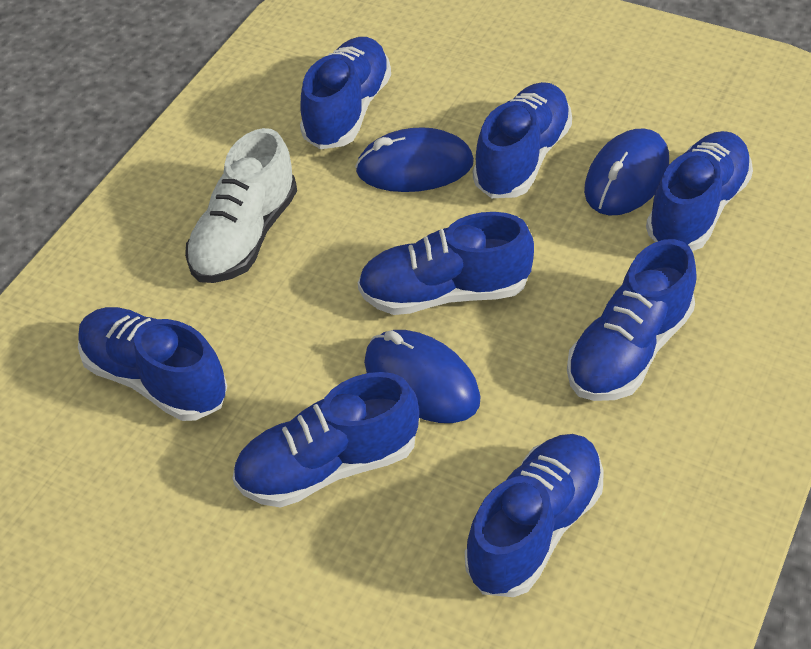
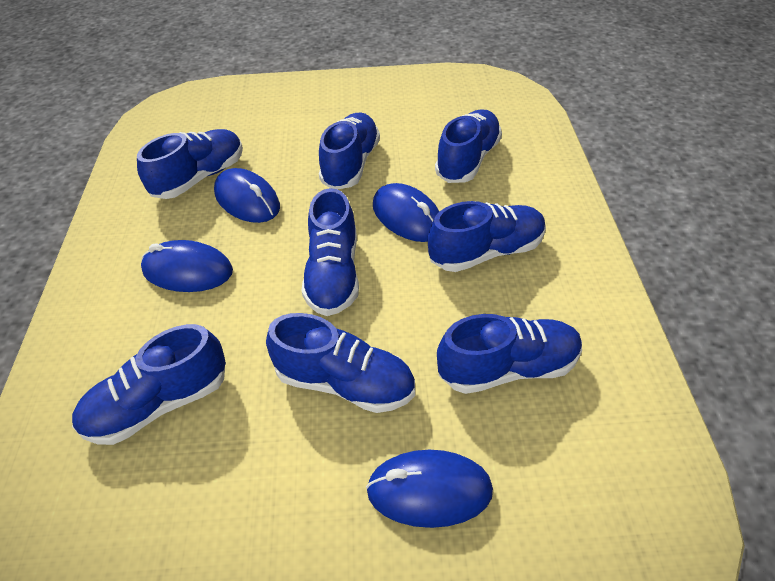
blue mouse: 3 -> 4
white shoe: 1 -> 0

